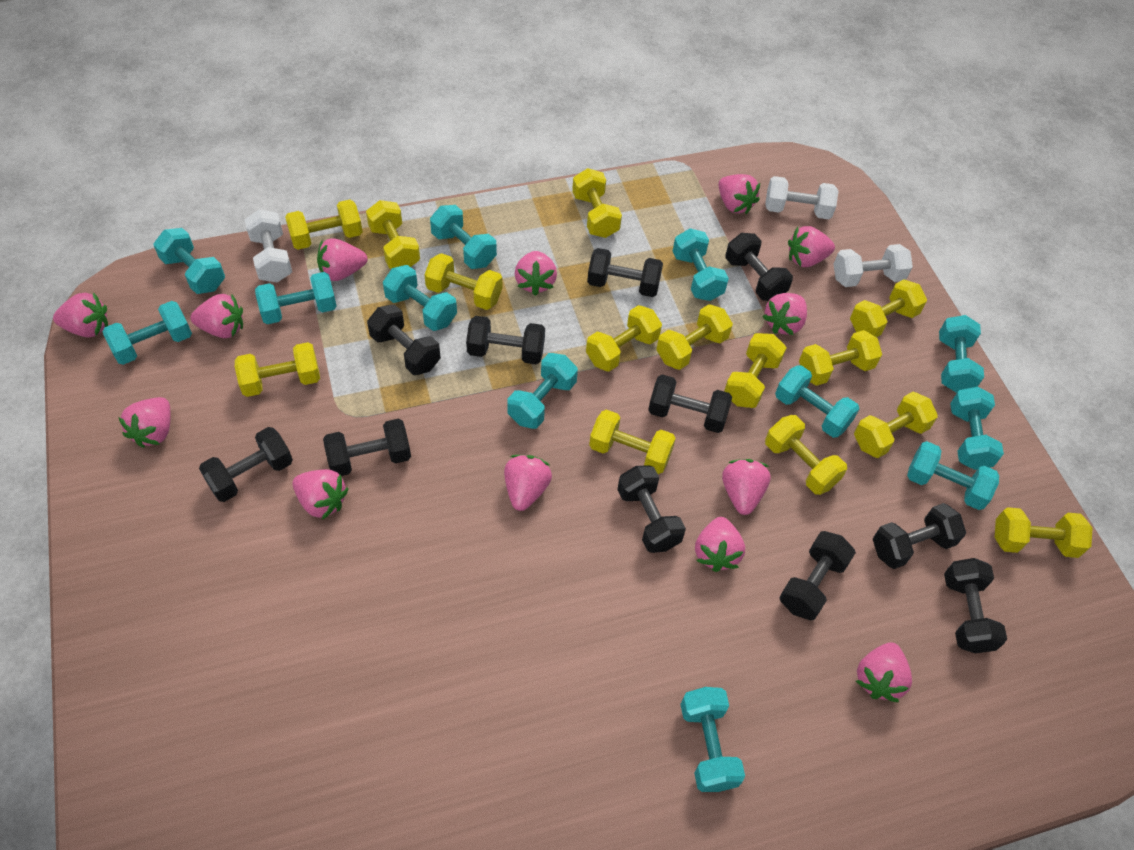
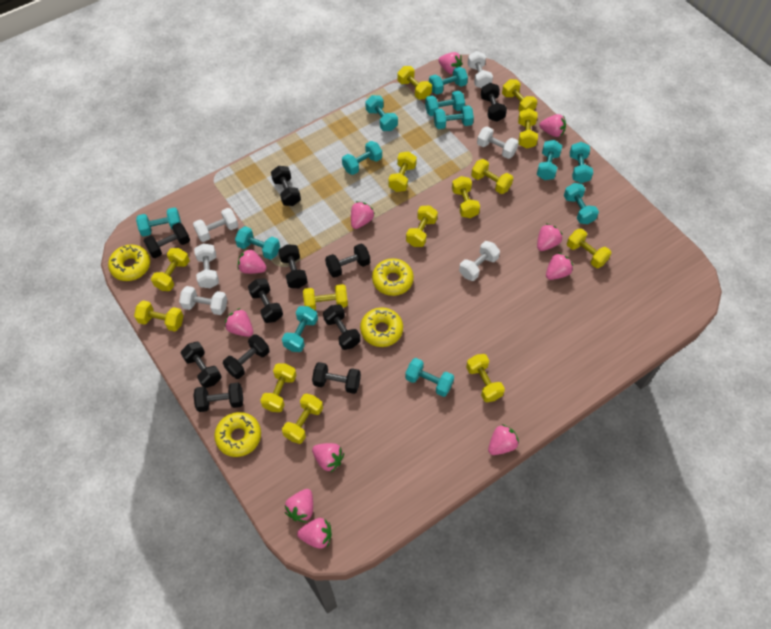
pink strawberry: 13 -> 11
white dumbbell: 3 -> 6
yellow donut: 0 -> 4

